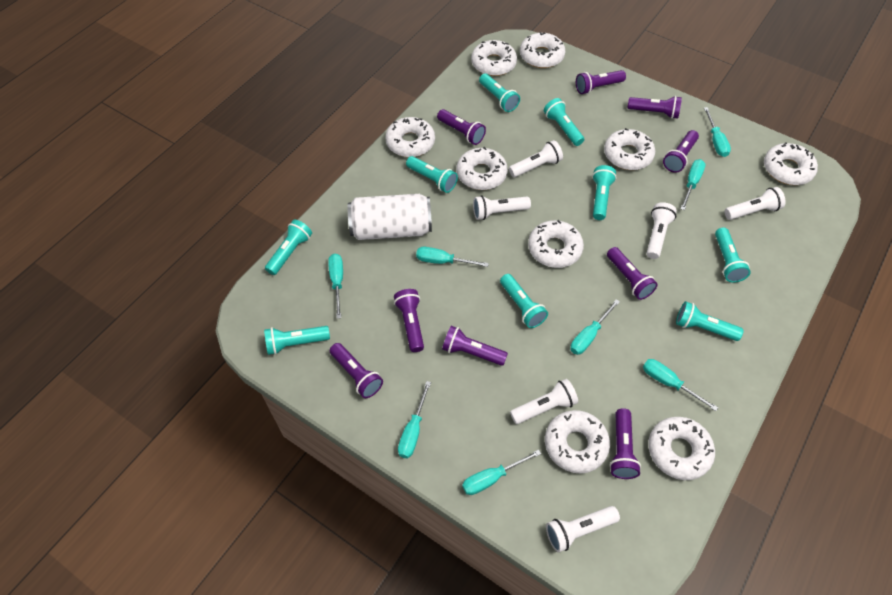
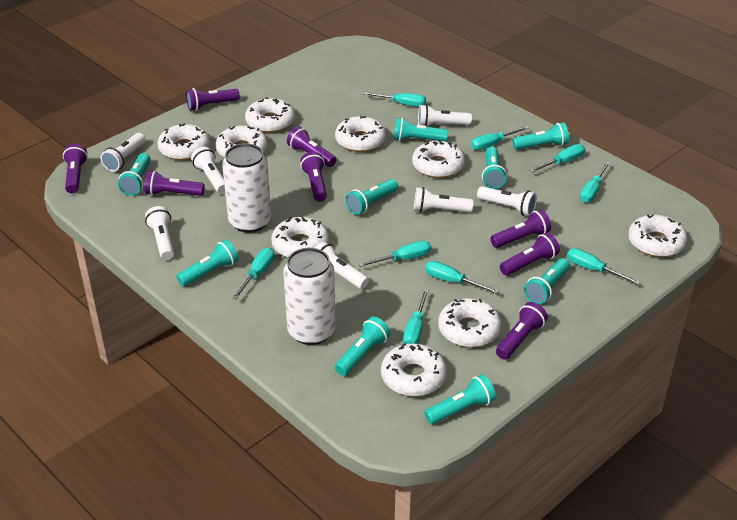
purple flashlight: 9 -> 8
turquoise screwdriver: 8 -> 9
white can: 1 -> 2
white flashlight: 6 -> 7

